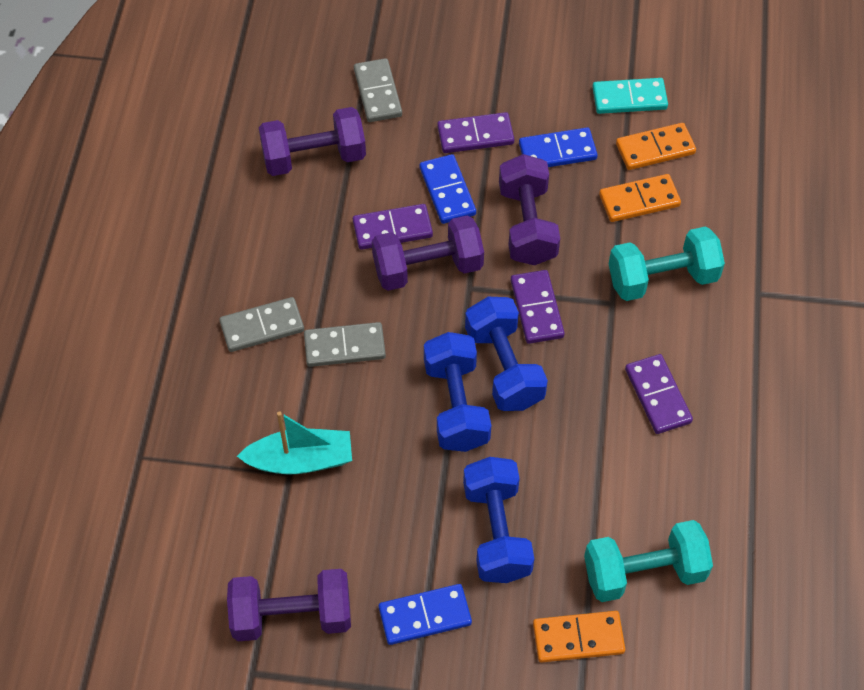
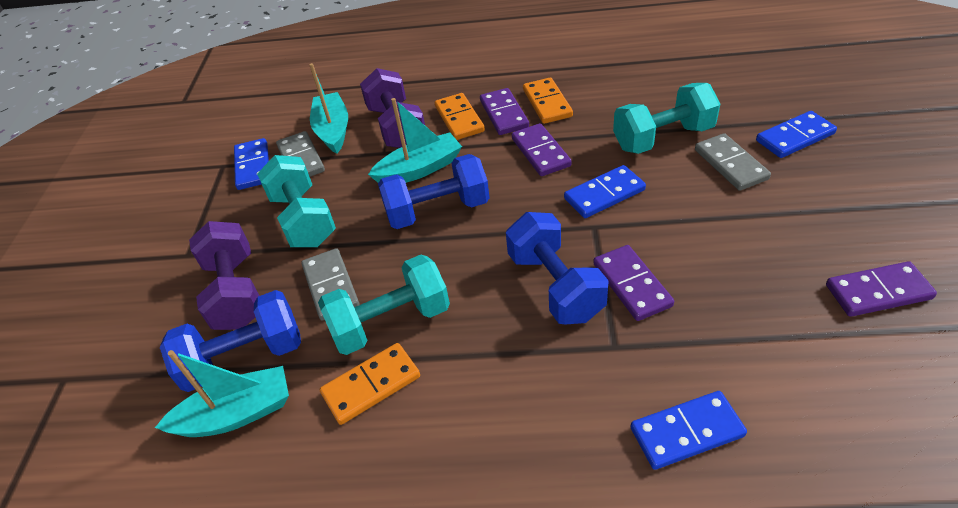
blue domino: 3 -> 4
purple dumbbell: 4 -> 2
turquoise boat: 1 -> 3
turquoise domino: 1 -> 0
turquoise dumbbell: 2 -> 3

